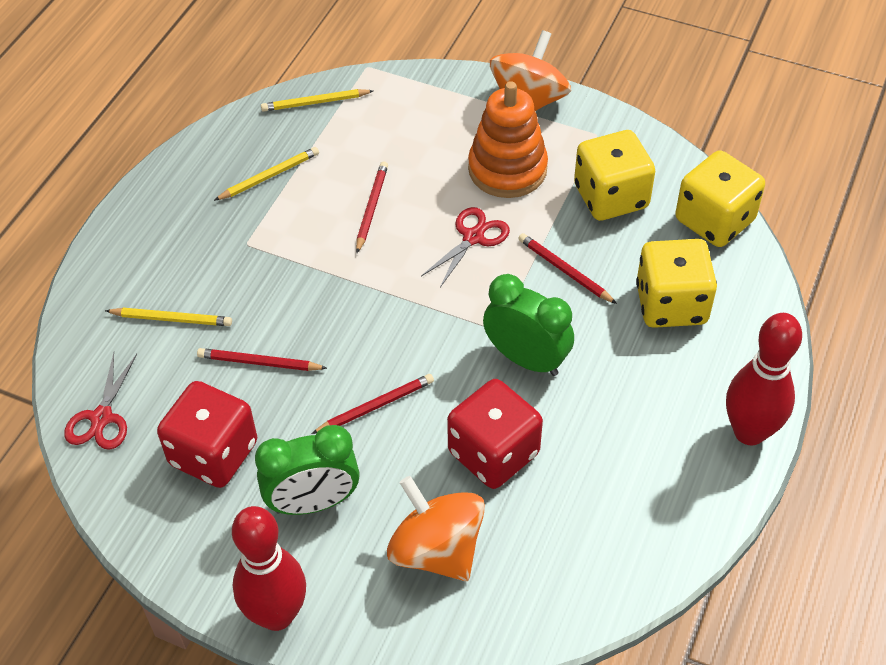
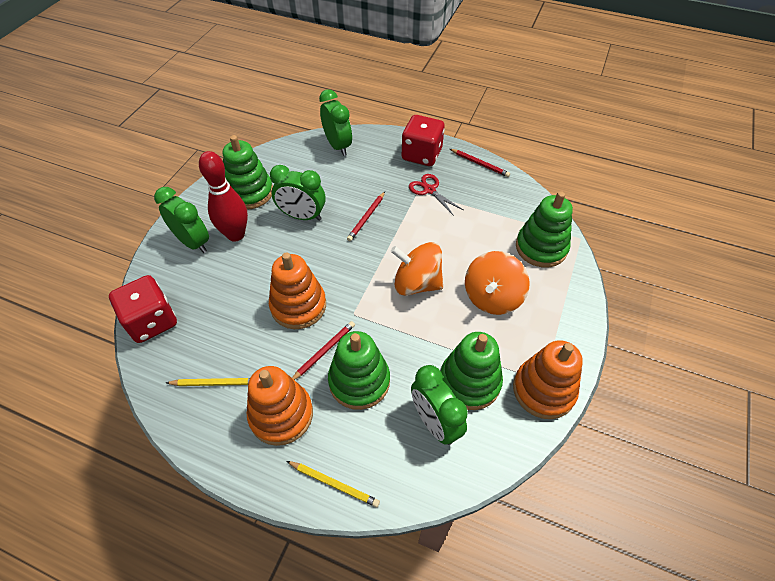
green clock: 2 -> 4
green stacking toy: 0 -> 4
orange stacking toy: 1 -> 3
red bowling pin: 2 -> 1
red pencil: 4 -> 3
red scissors: 2 -> 1
yellow dice: 3 -> 0
yellow pencil: 3 -> 2

